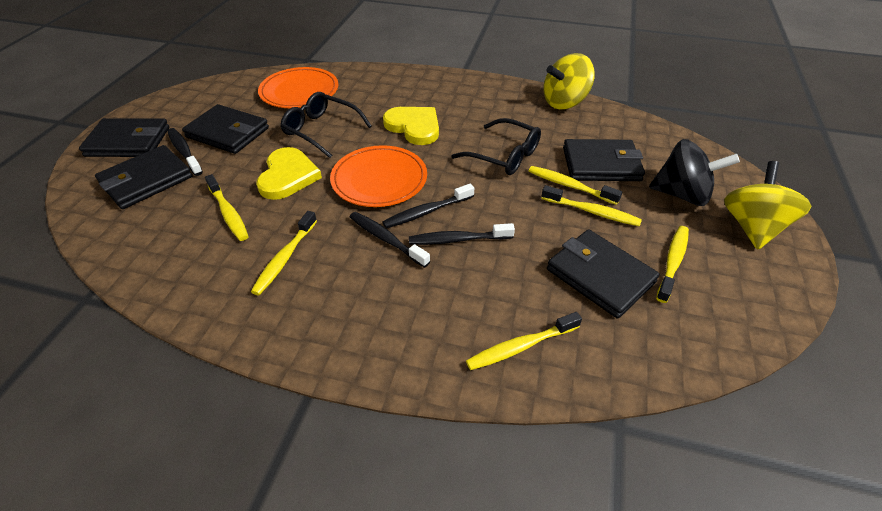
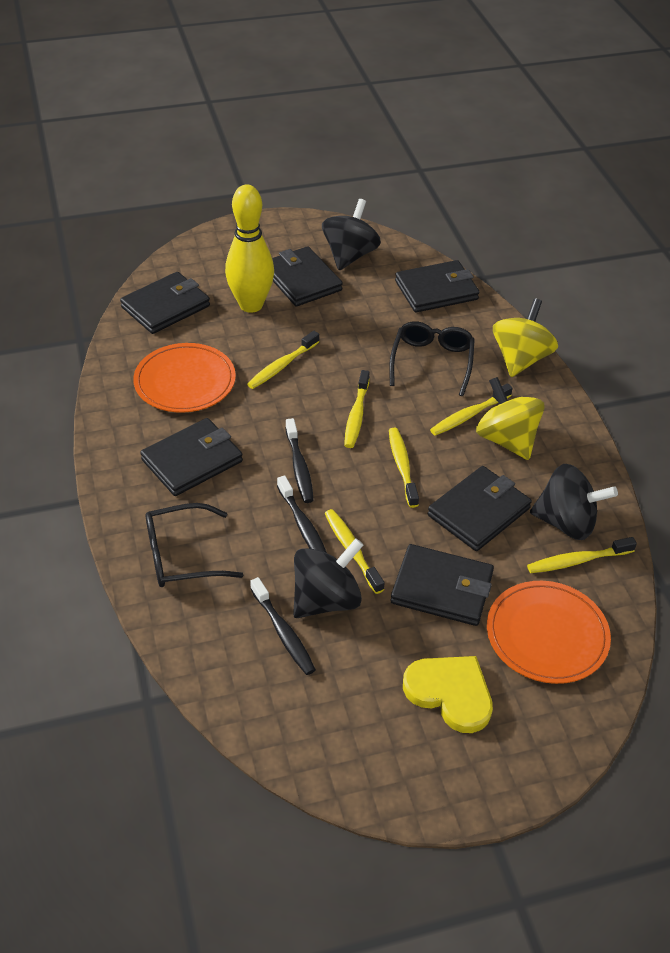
black spinning top: 1 -> 3
black toothbrush: 4 -> 3
black wallet: 5 -> 6
yellow bowling pin: 0 -> 1
yellow heart: 2 -> 1

